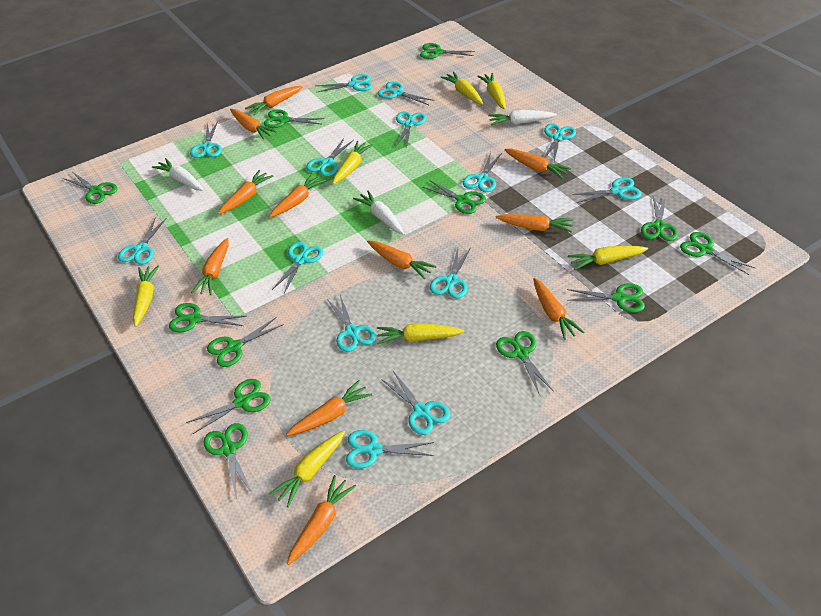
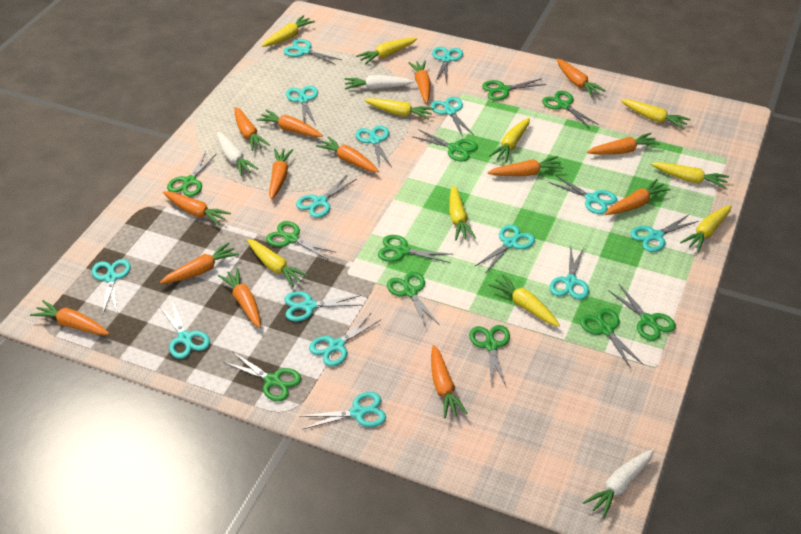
green scissors: 12 -> 11
orange carrot: 11 -> 14
turquoise scissors: 14 -> 15
yellow carrot: 7 -> 10

